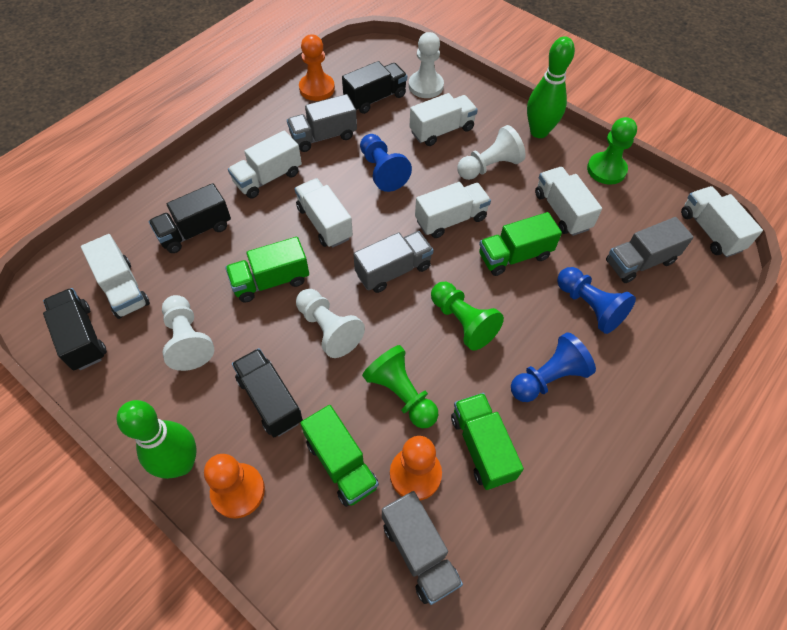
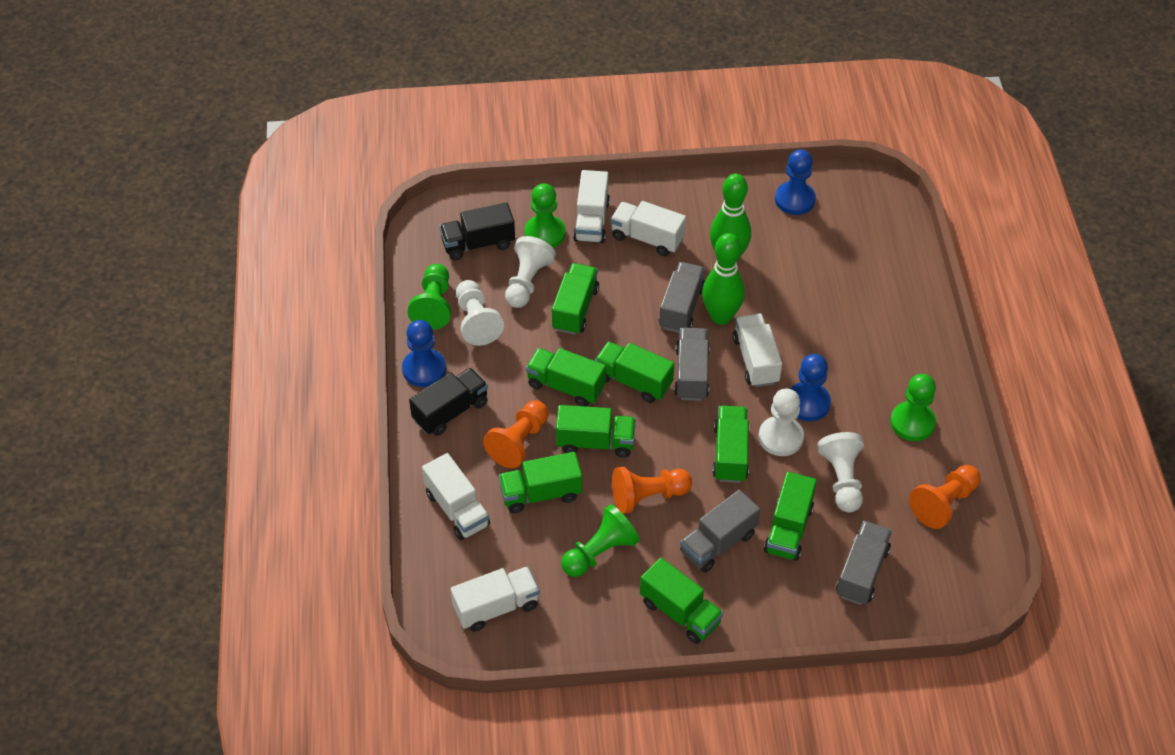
black truck: 4 -> 2
green pawn: 3 -> 4
green truck: 4 -> 8
white truck: 7 -> 5

